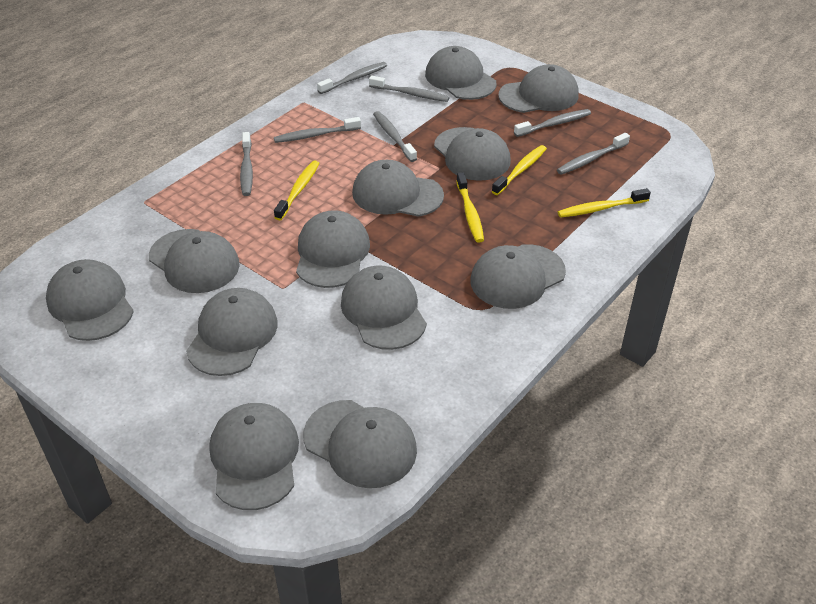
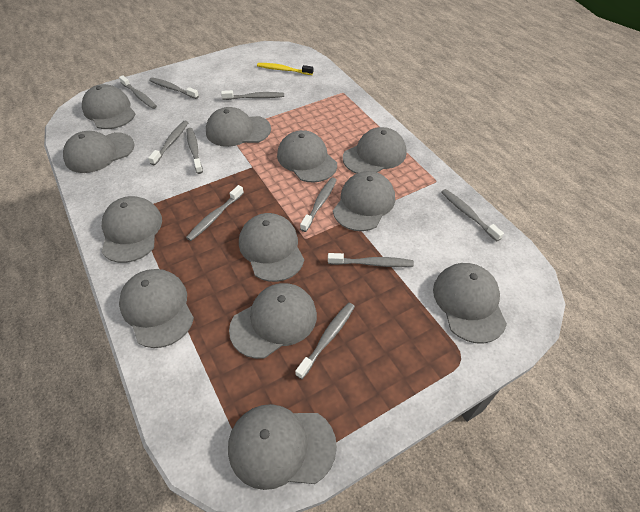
grey toothbrush: 7 -> 10
yellow toothbrush: 4 -> 1

